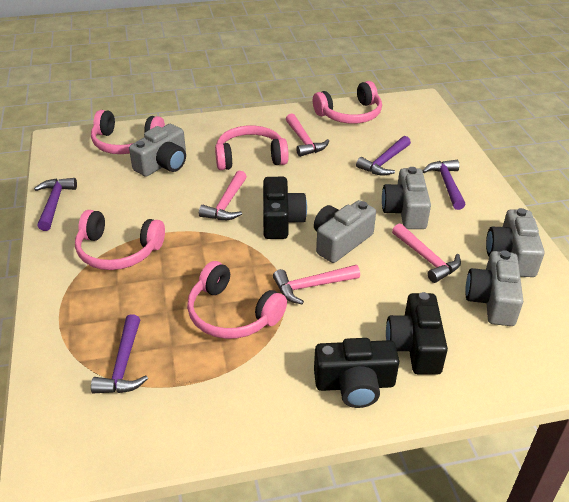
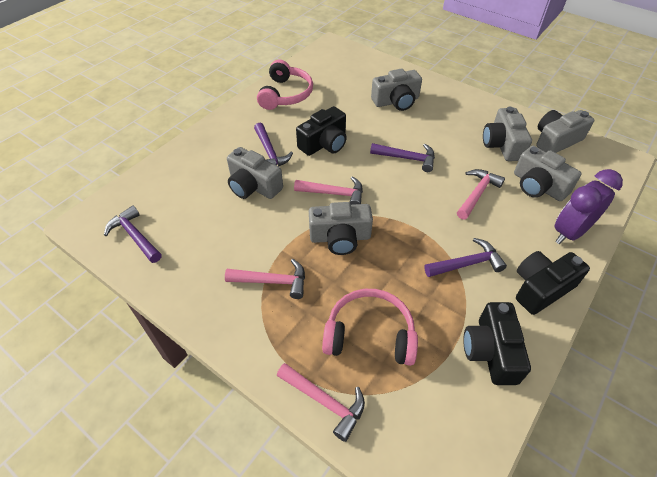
grey camera: 5 -> 6
pink headphones: 5 -> 2
purple clock: 0 -> 1

